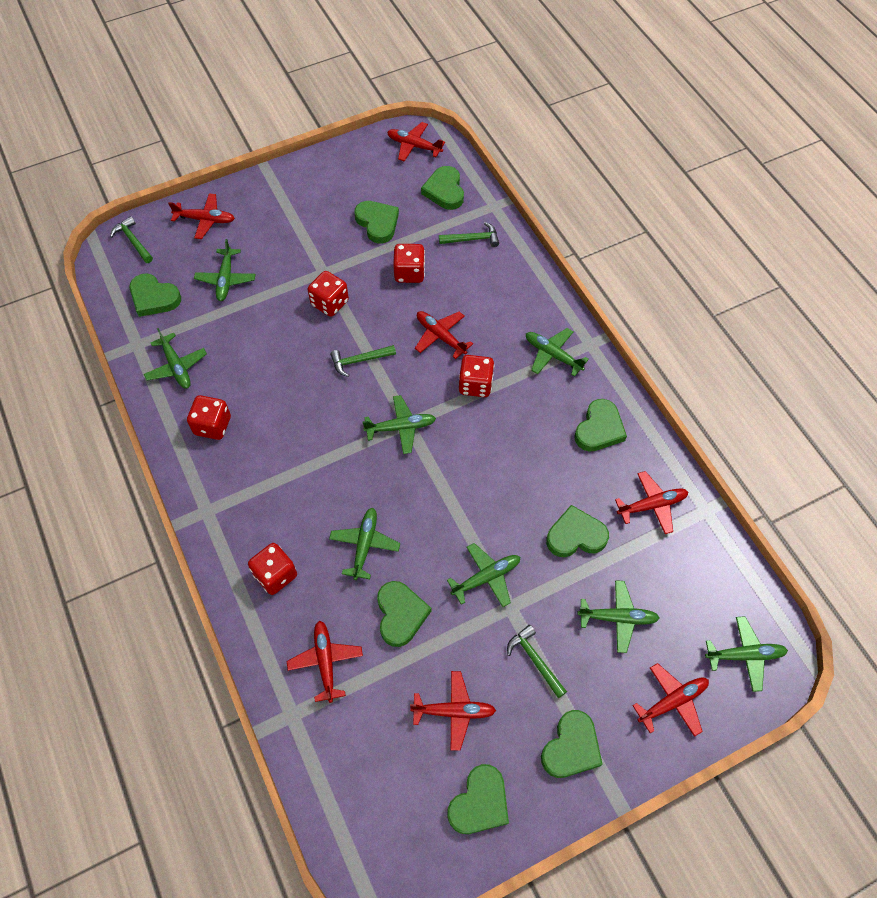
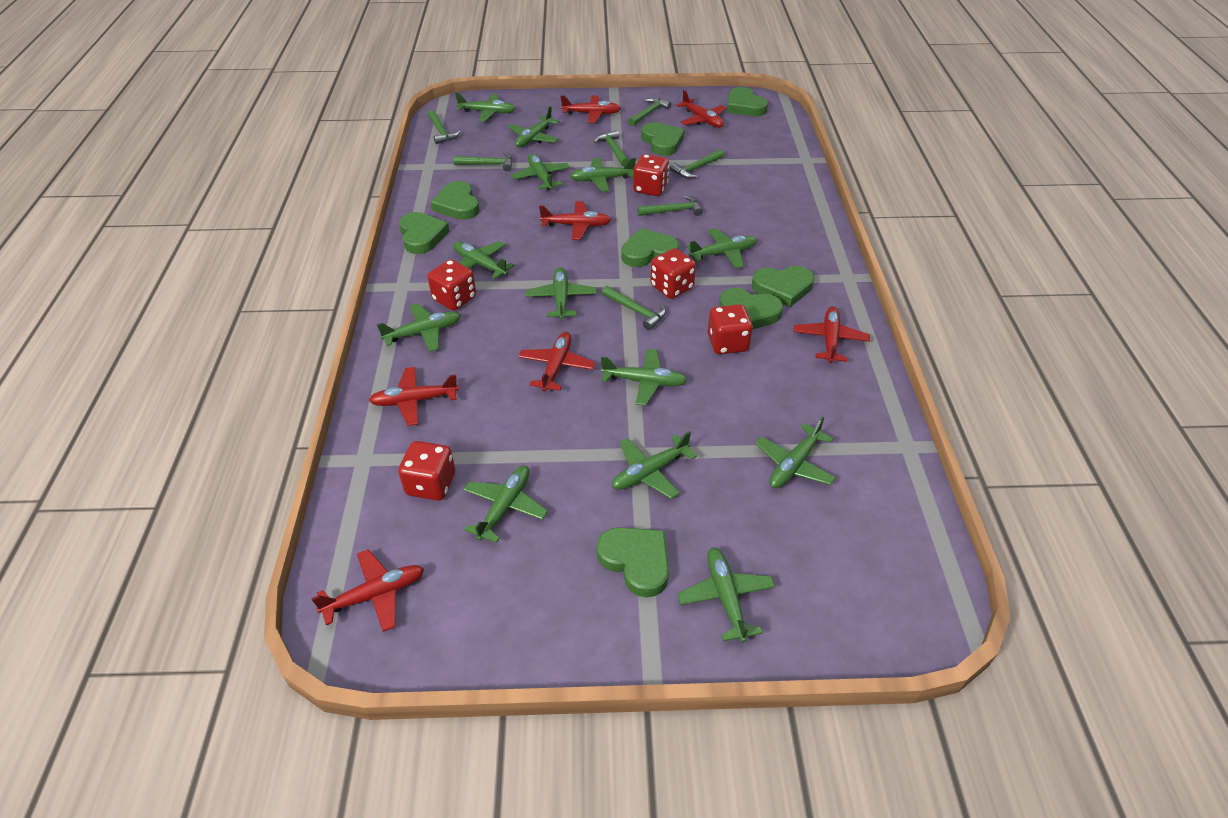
green hammer: 4 -> 7
green plane: 8 -> 13

